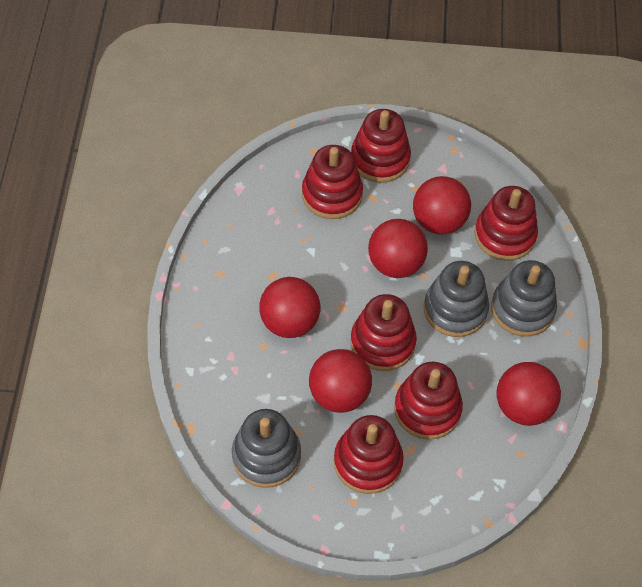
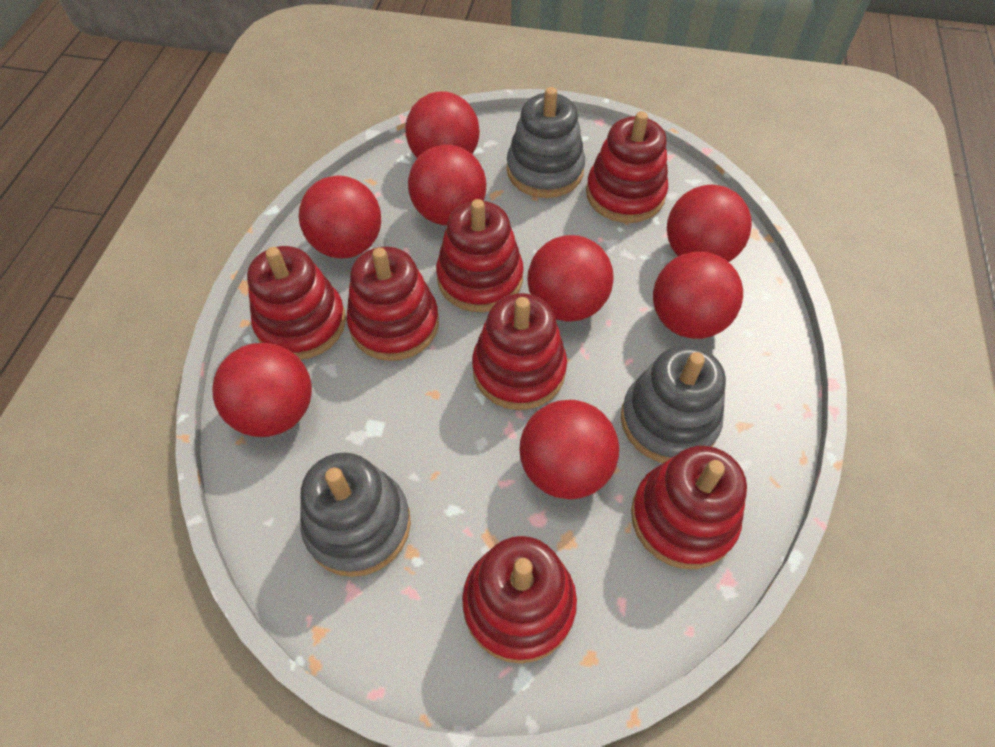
red ball: 5 -> 8
red stacking toy: 6 -> 7

